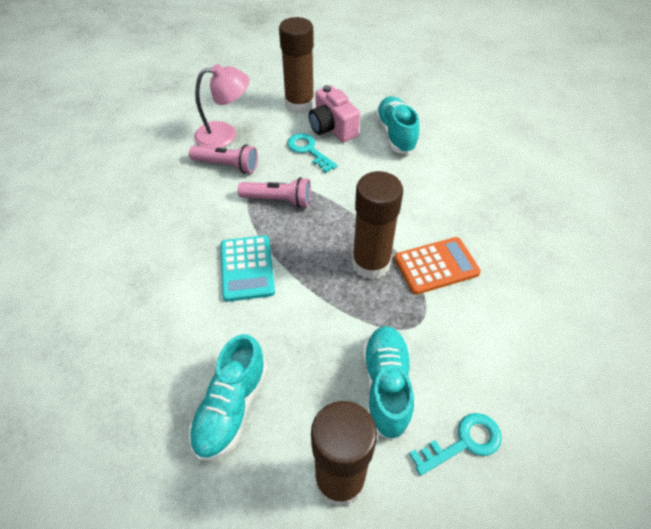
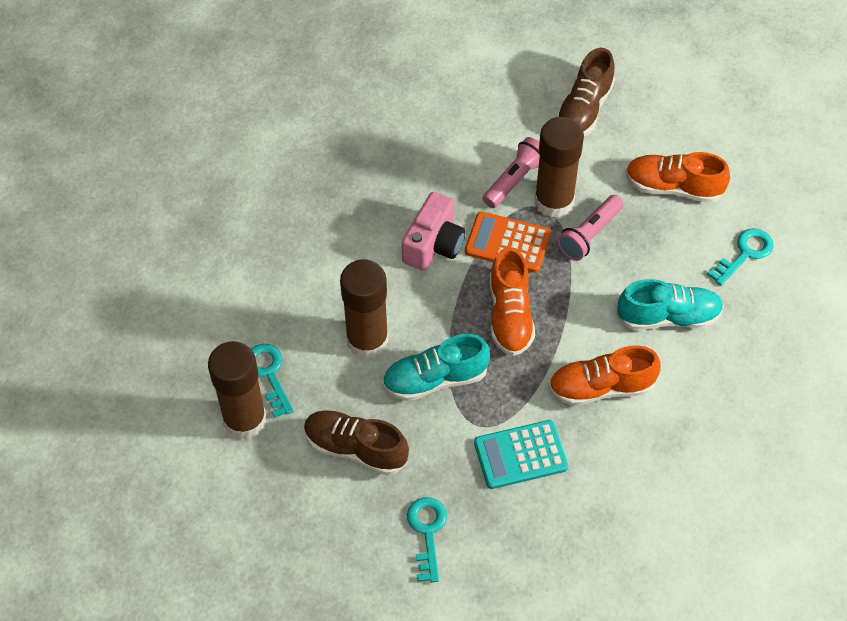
brown shoe: 0 -> 2
orange shoe: 0 -> 3
pink lamp: 1 -> 0
turquoise key: 2 -> 3
turquoise shoe: 3 -> 2

